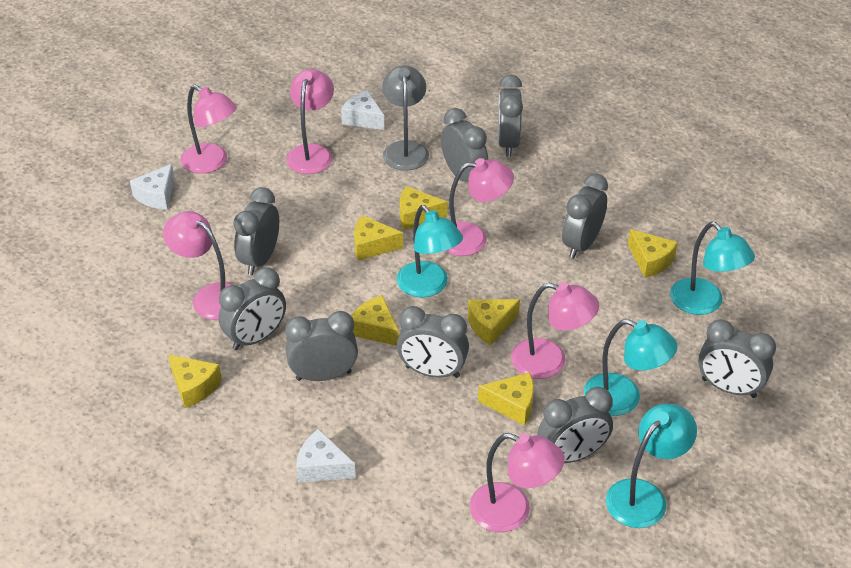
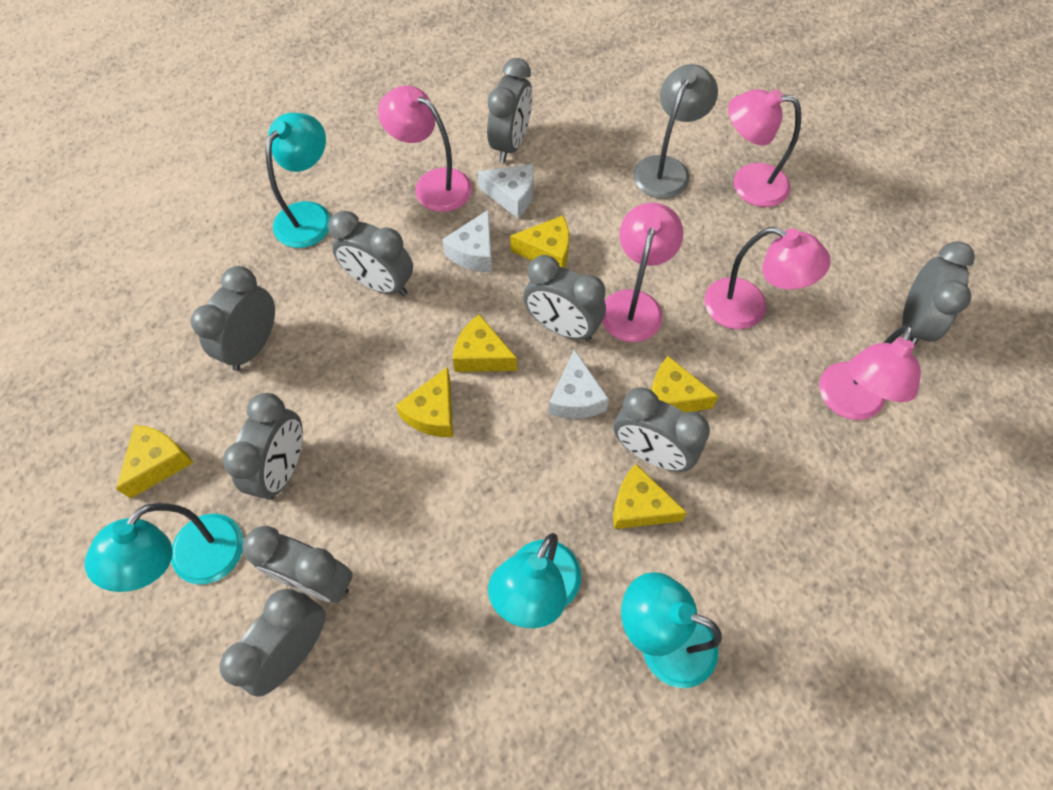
pink lamp: 6 -> 5
yellow cheese: 7 -> 6

